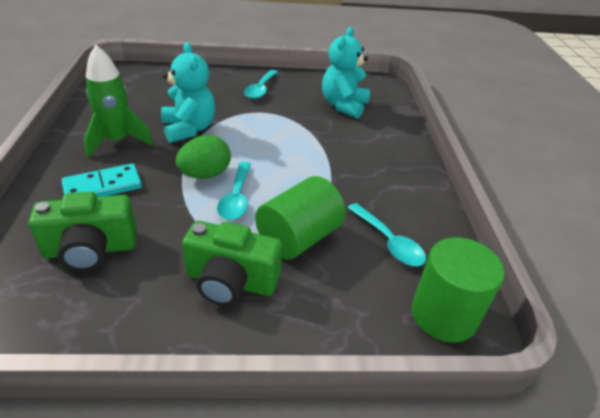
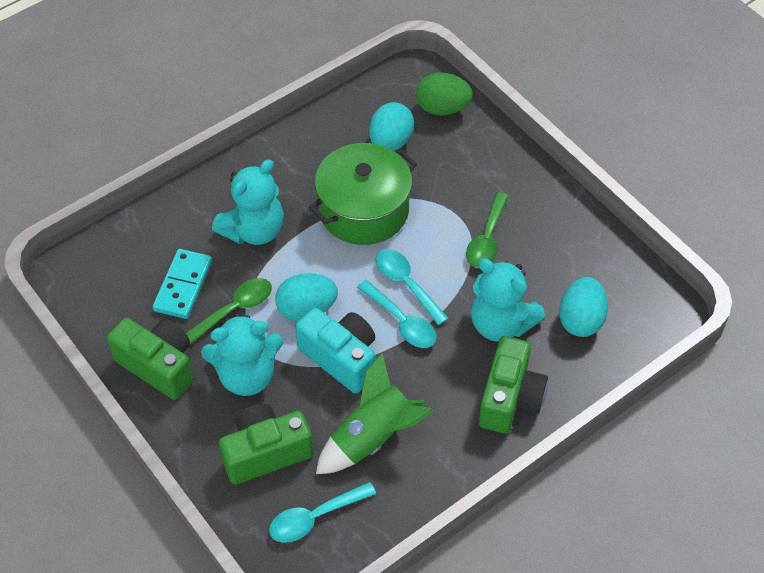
green camera: 2 -> 3
green cylinder: 2 -> 0
green pot: 0 -> 1
green spoon: 0 -> 2
turquoise camera: 0 -> 1
turquoise egg: 0 -> 3
turquoise teddy bear: 2 -> 3

